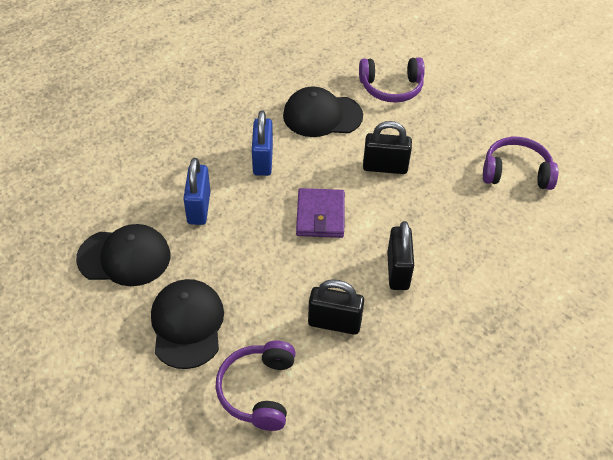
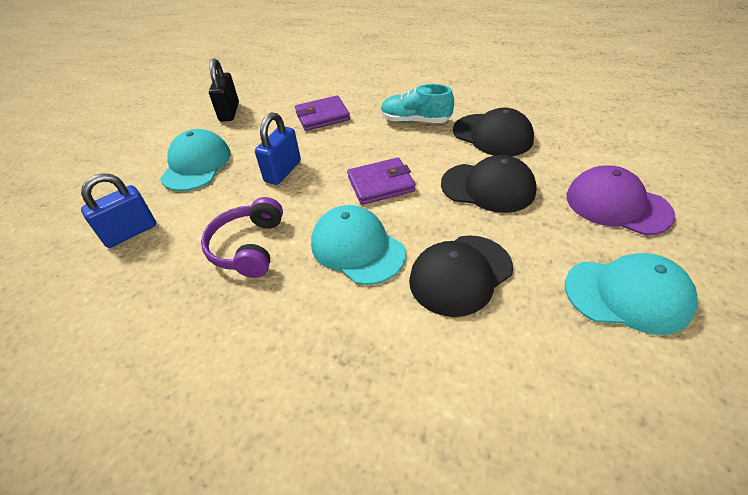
black padlock: 3 -> 1
purple cap: 0 -> 1
purple headphones: 3 -> 1
purple wallet: 1 -> 2
turquoise cap: 0 -> 3
turquoise shoe: 0 -> 1

